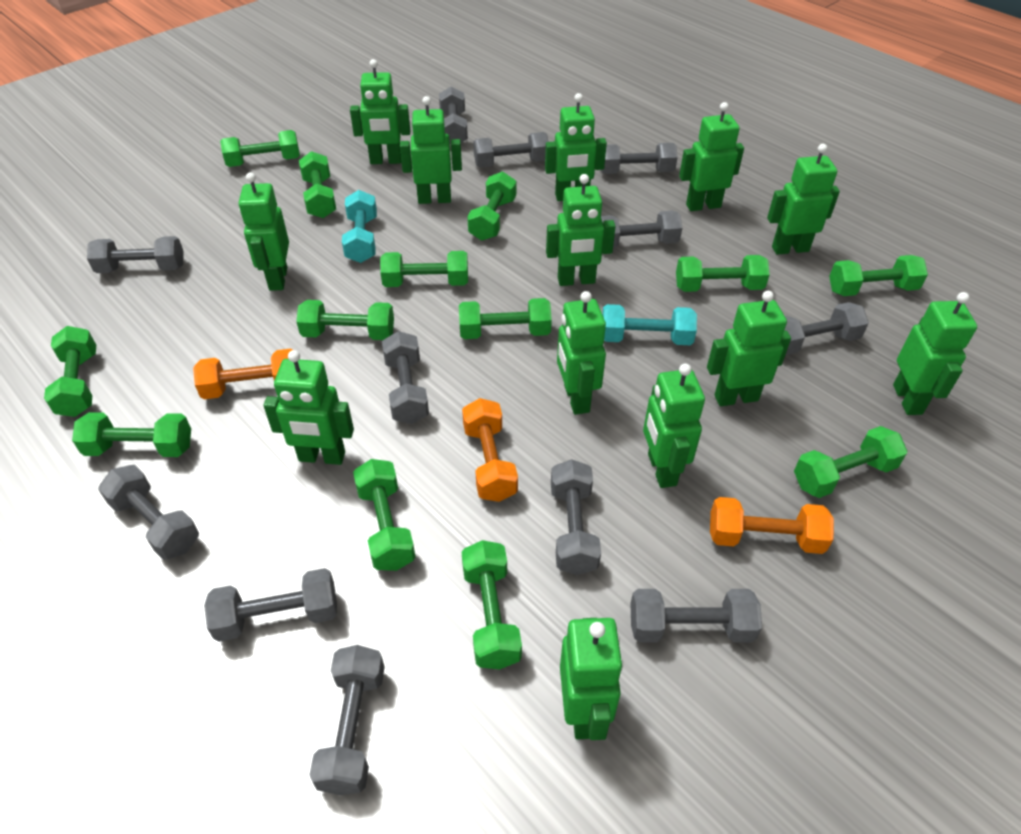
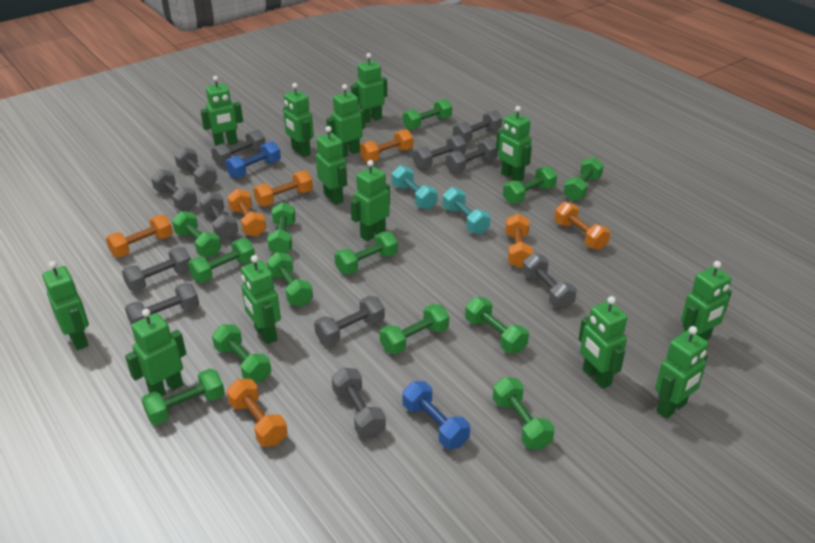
blue dumbbell: 0 -> 2
orange dumbbell: 3 -> 7

